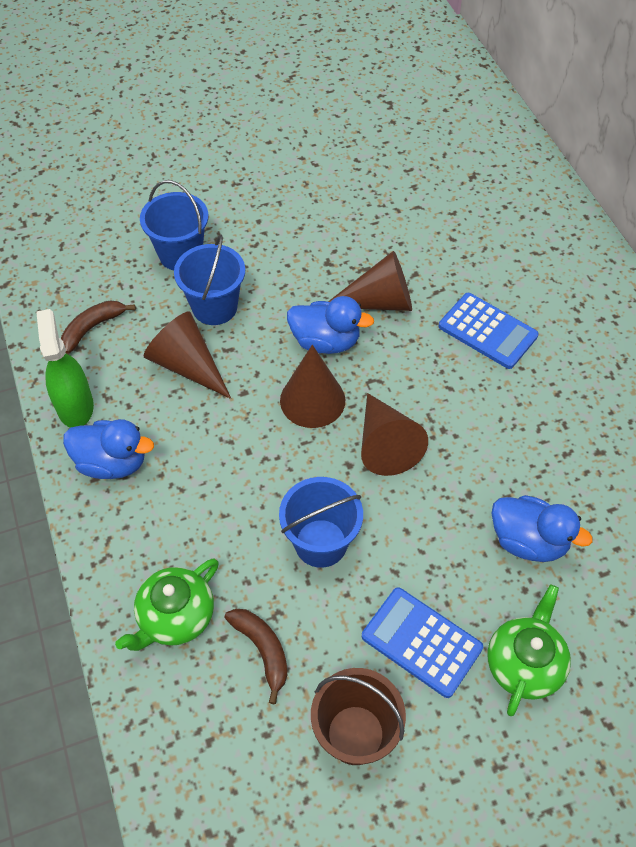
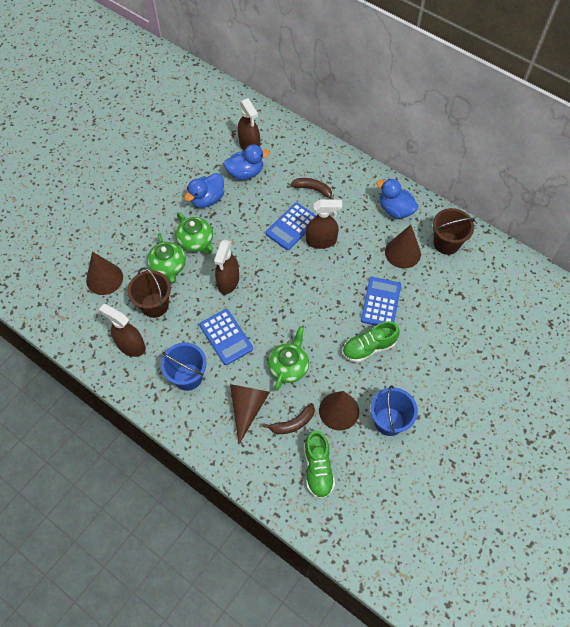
blue bucket: 3 -> 2
blue calculator: 2 -> 3
brown bucket: 1 -> 2
brown spray bottle: 0 -> 4
green shoe: 0 -> 2
green spray bottle: 1 -> 0
green teapot: 2 -> 3

